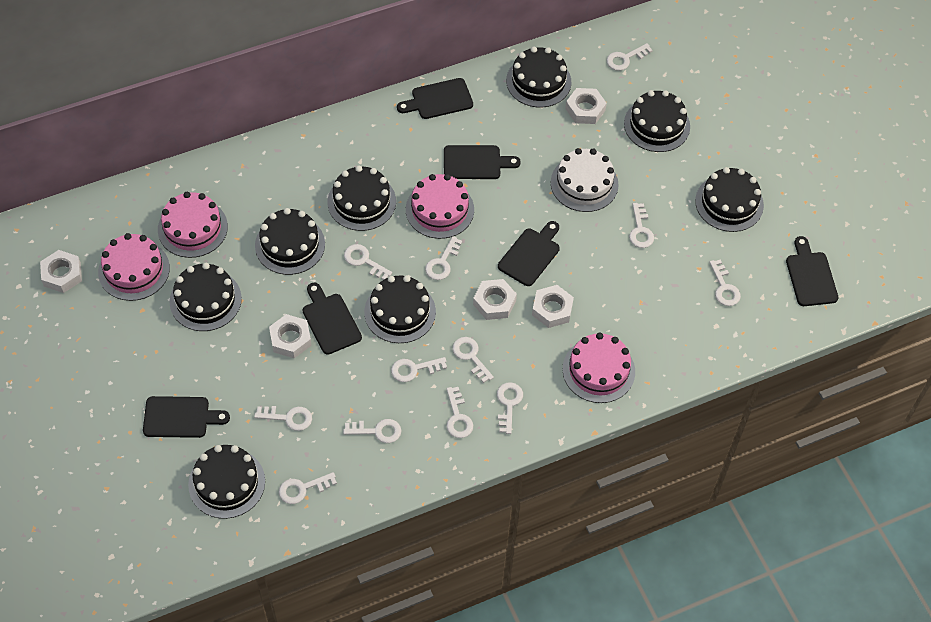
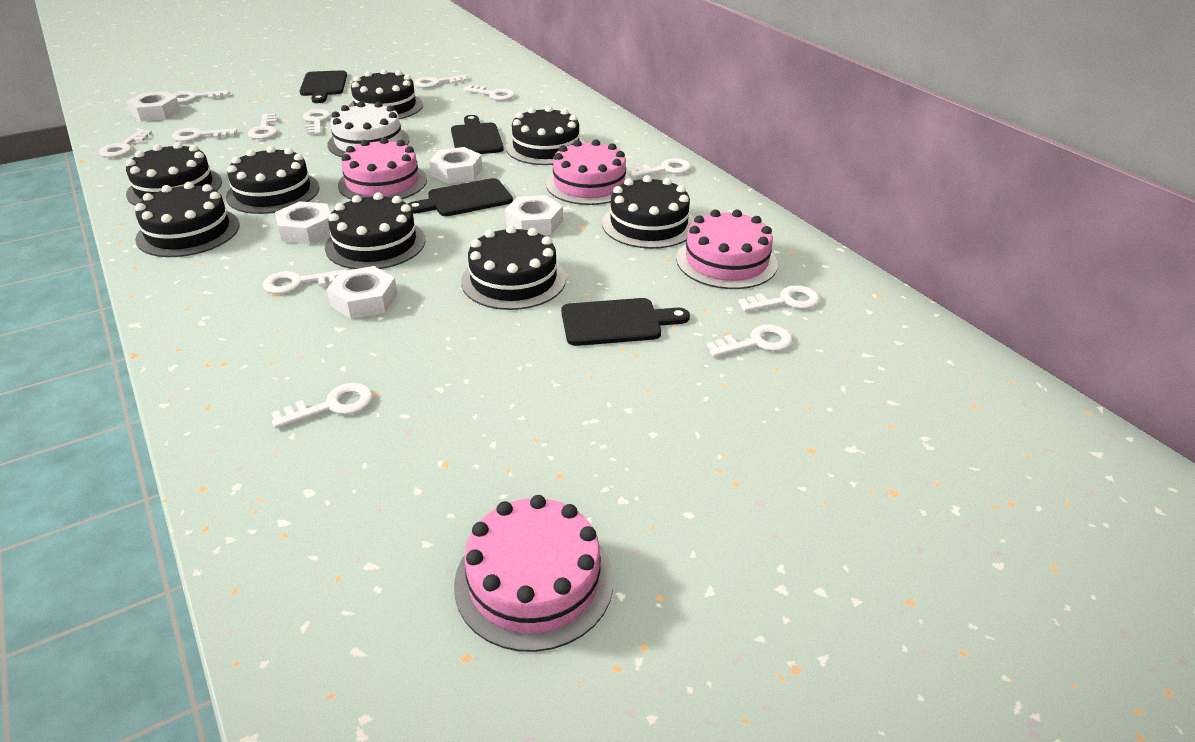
black cutting board: 6 -> 4

